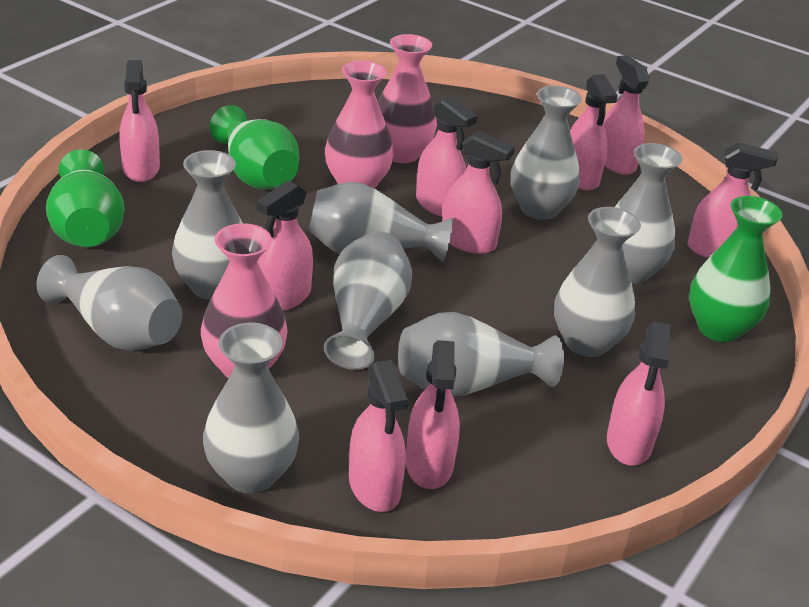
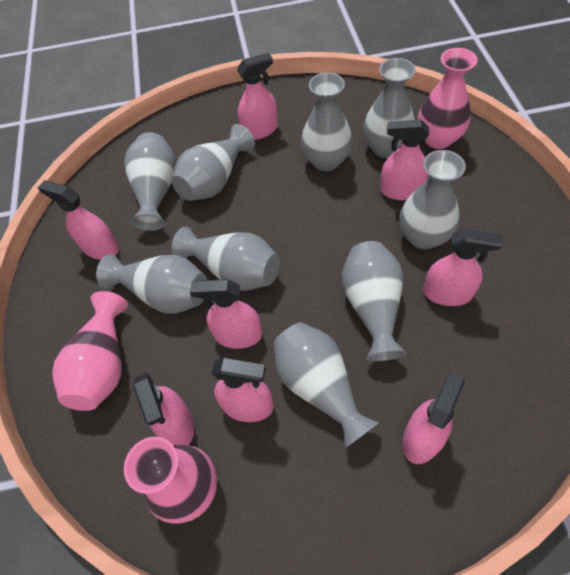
green vase: 3 -> 0
pink spray bottle: 10 -> 8

